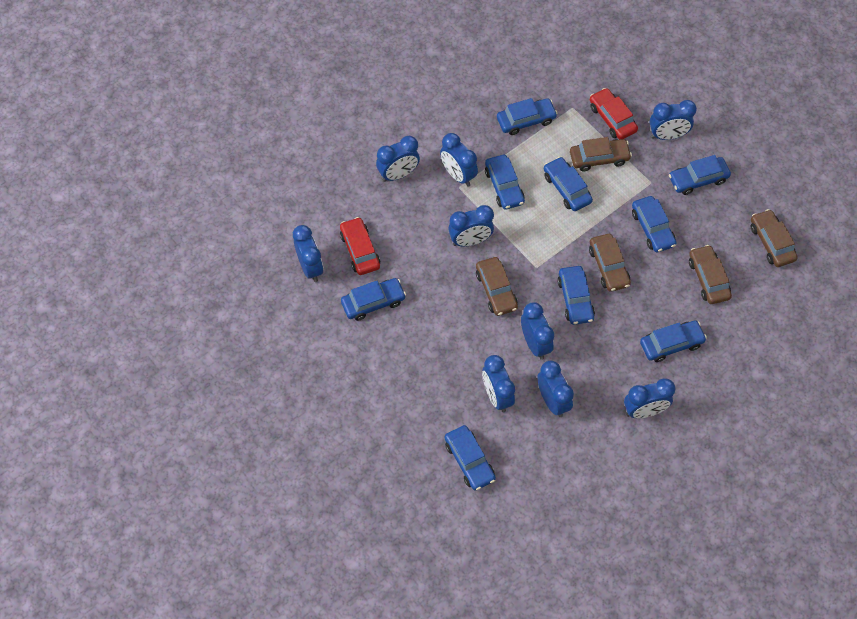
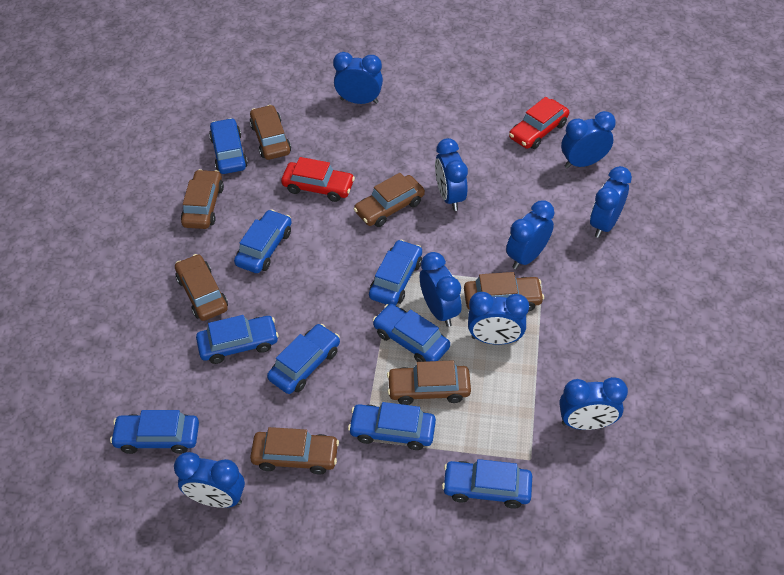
brown car: 5 -> 7

